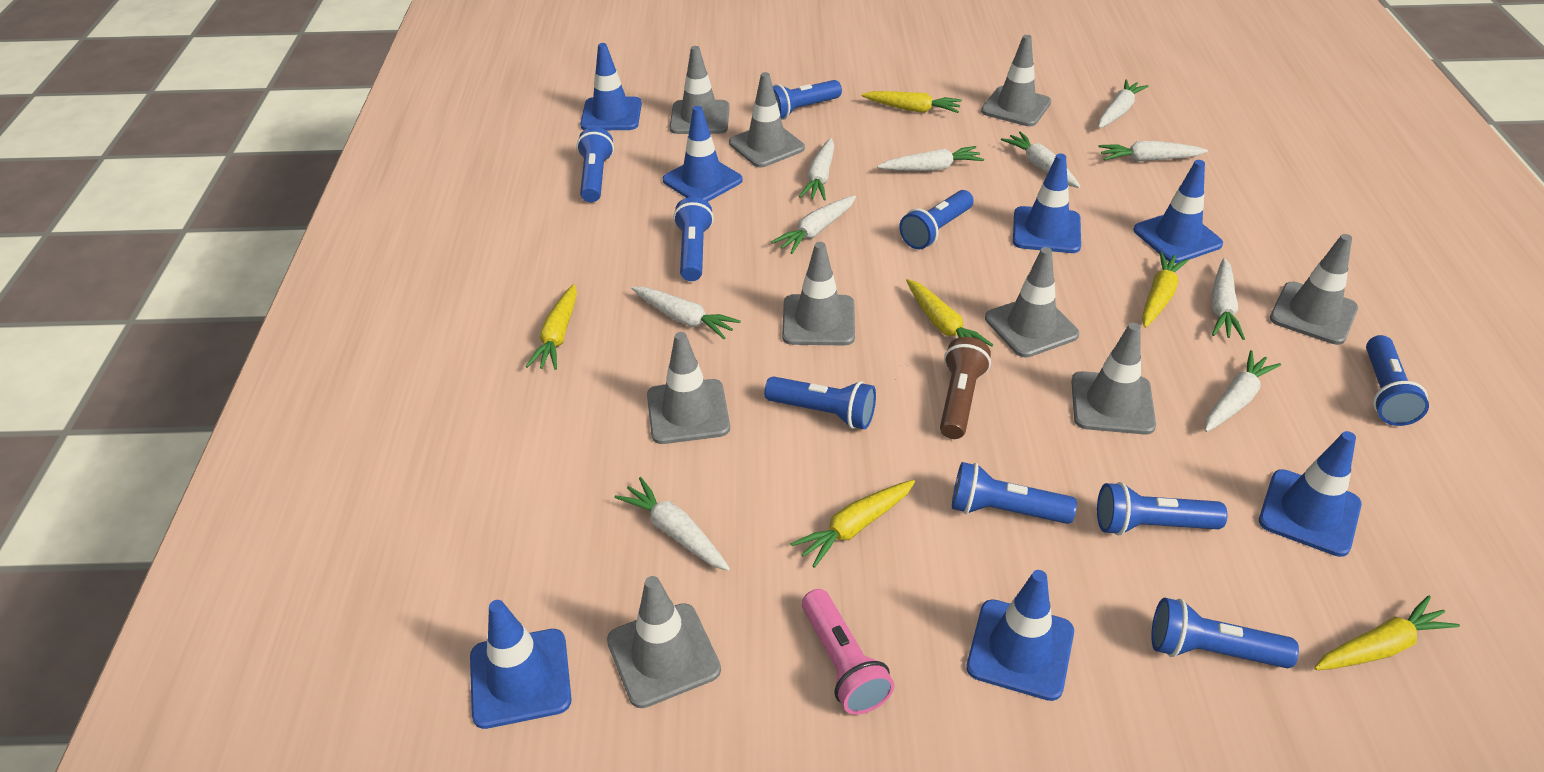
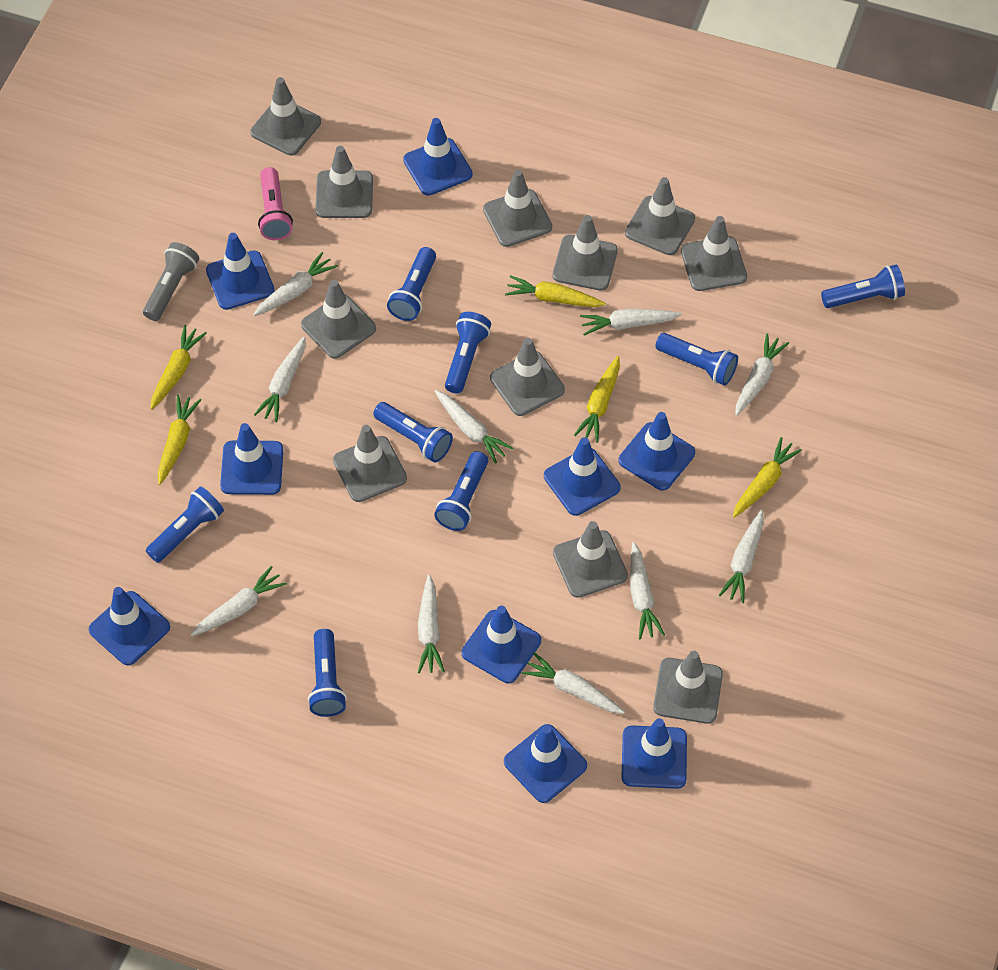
blue flashlight: 9 -> 8
blue traffic cone: 7 -> 9
brown flashlight: 1 -> 0
grey flashlight: 0 -> 1
grey traffic cone: 9 -> 11
yellow carrot: 6 -> 5

